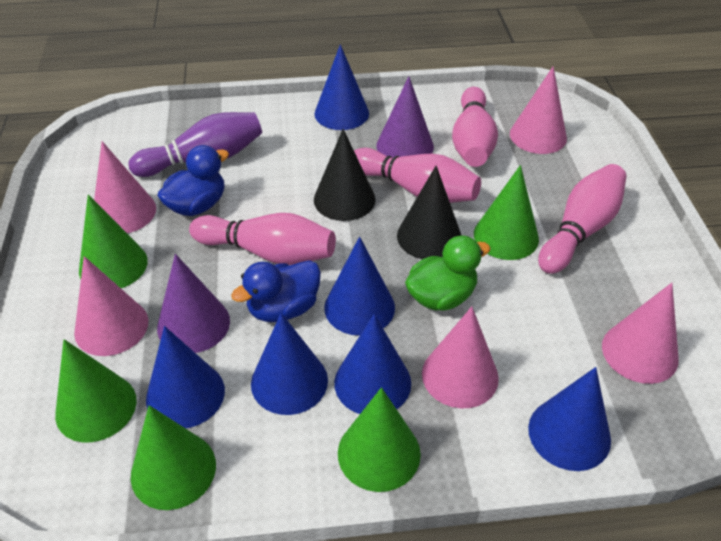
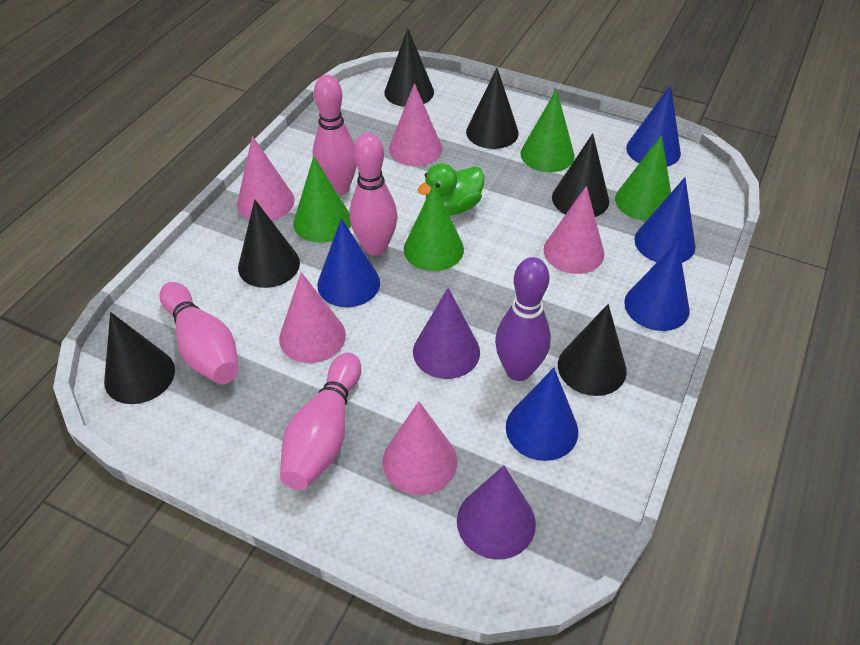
black cone: 2 -> 6
blue cone: 6 -> 5
blue duck: 2 -> 0
green cone: 5 -> 4

